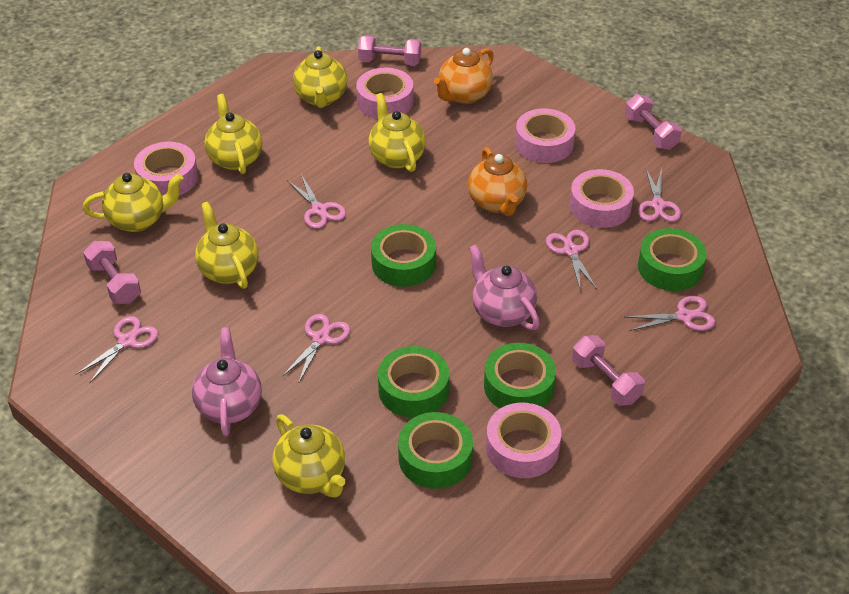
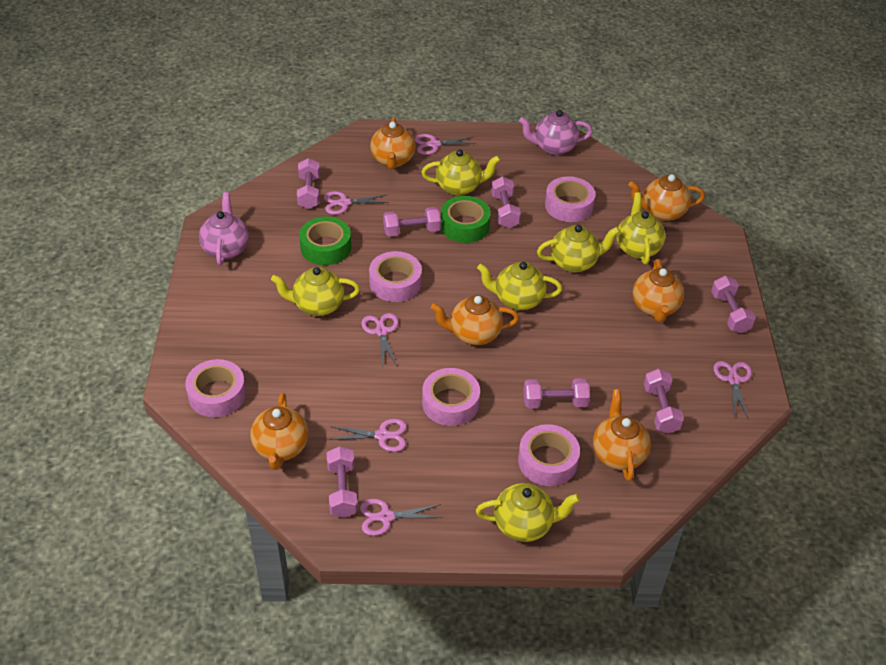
green tape: 5 -> 2
orange teapot: 2 -> 6
pink dumbbell: 4 -> 7

